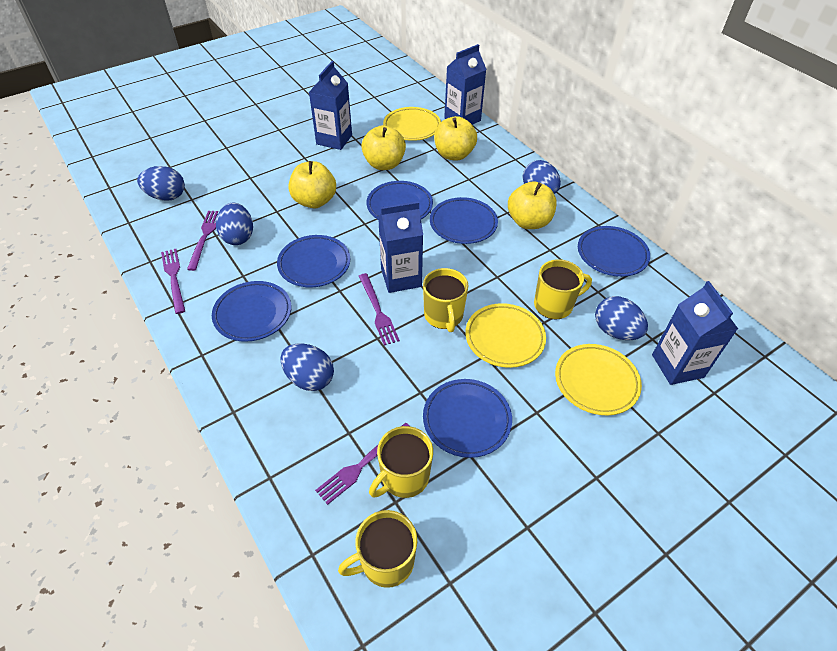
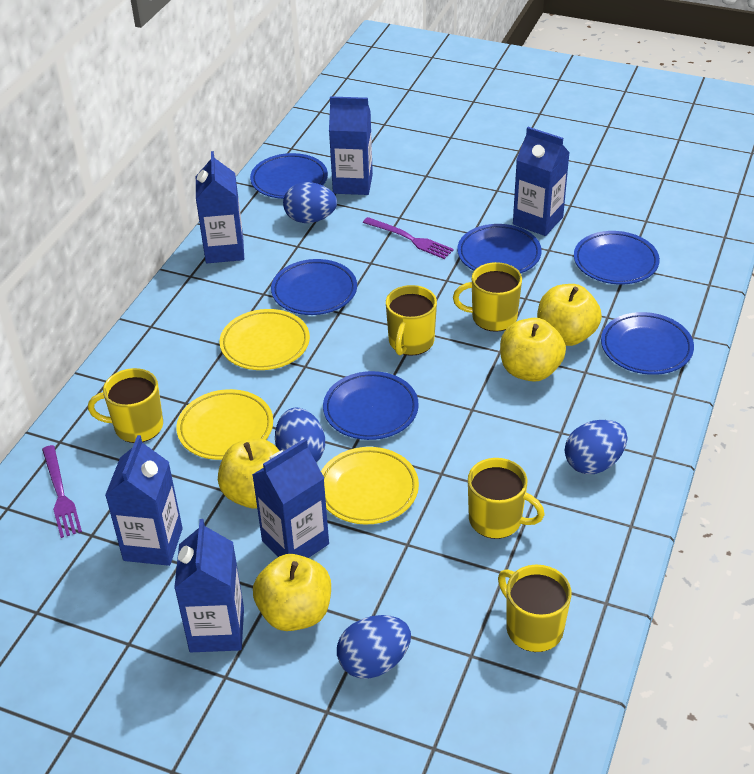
blue carton: 4 -> 6
blue egg: 5 -> 4
purple fork: 4 -> 2
yellow mug: 4 -> 5

